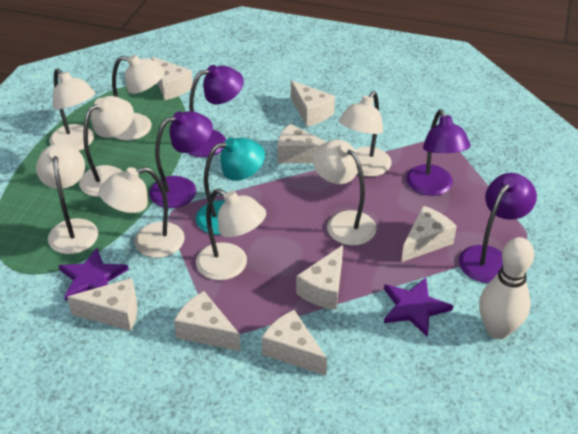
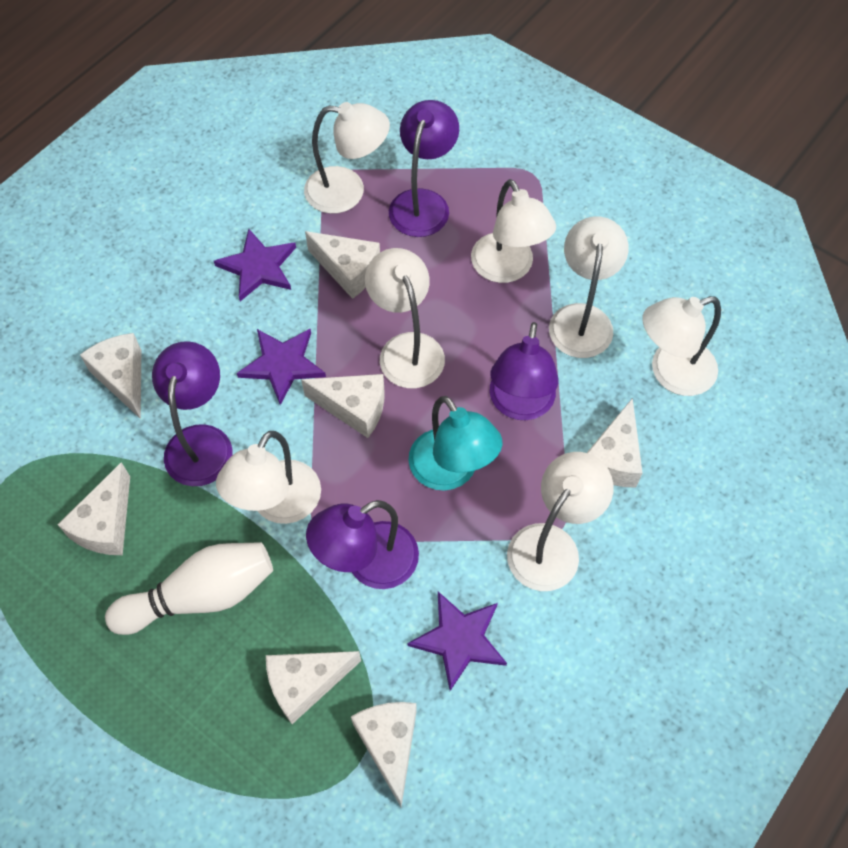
purple star: 2 -> 3
white cheese: 8 -> 7
white lamp: 8 -> 7

